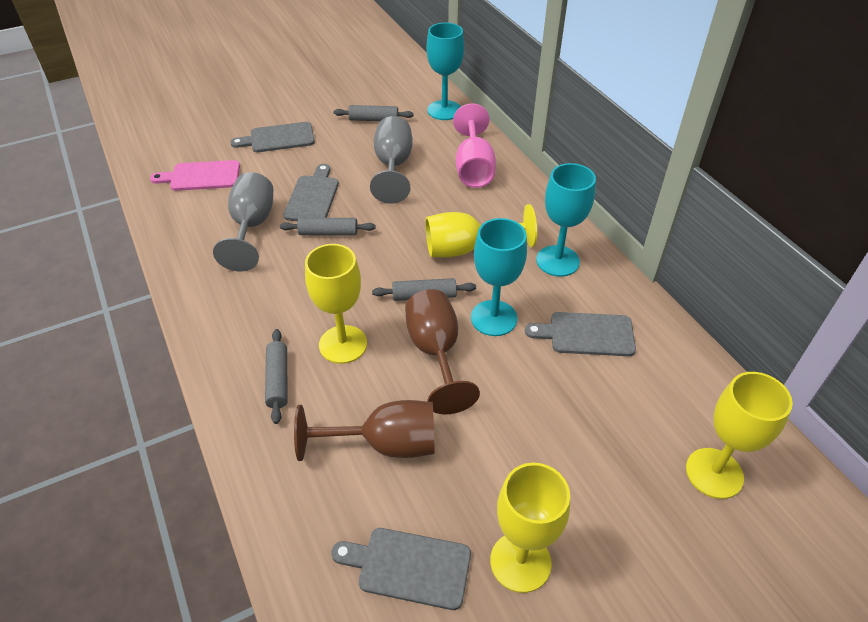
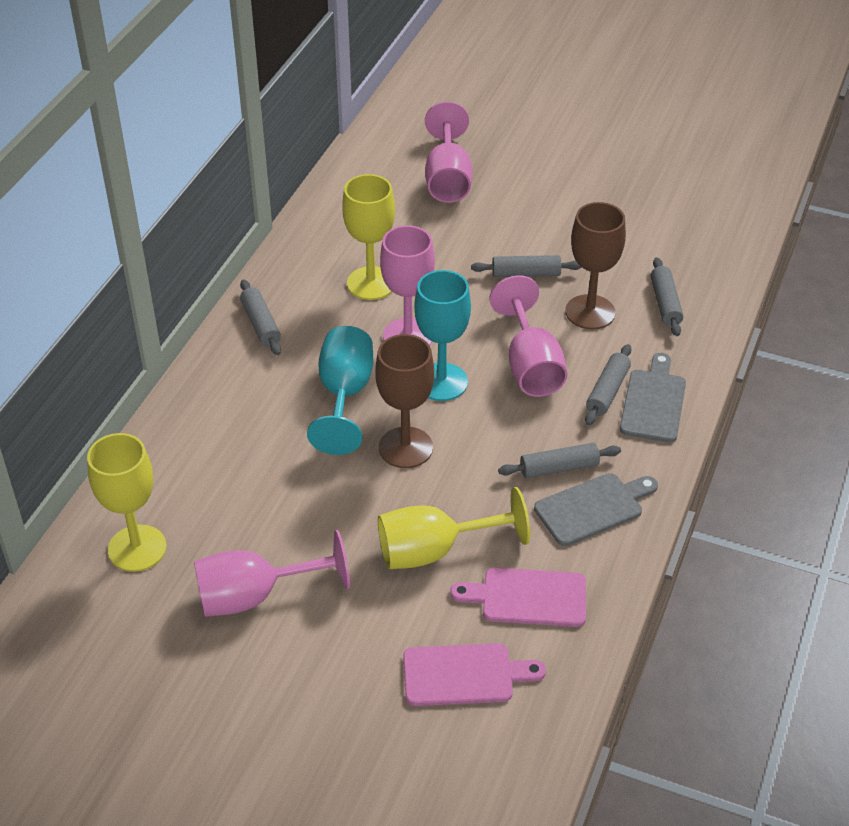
grey cutting board: 4 -> 2
grey goblet: 2 -> 0
grey rolling pin: 4 -> 5
pink cutting board: 1 -> 2
pink goblet: 1 -> 4
turquoise goblet: 3 -> 2
yellow goblet: 4 -> 3

